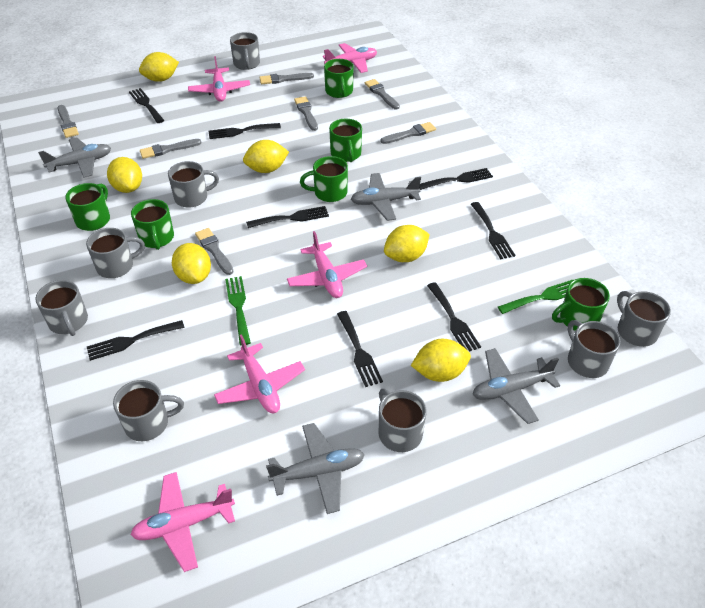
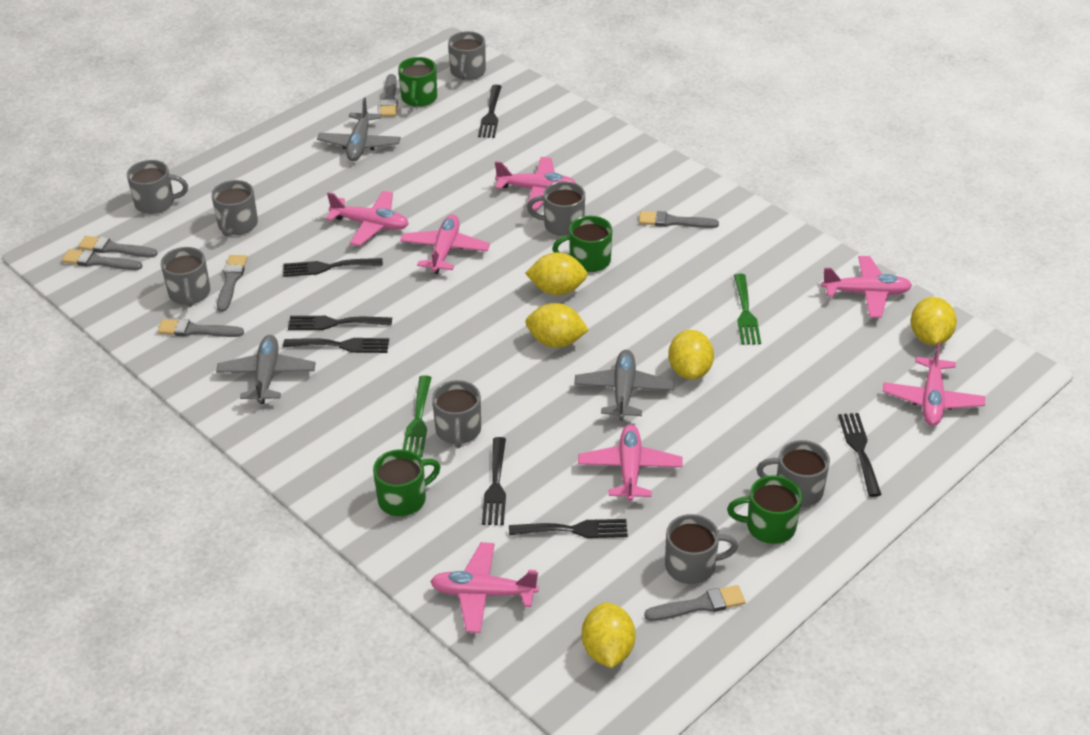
black fork: 8 -> 7
green mug: 6 -> 4
grey plane: 4 -> 3
pink plane: 5 -> 7
yellow lemon: 6 -> 5

